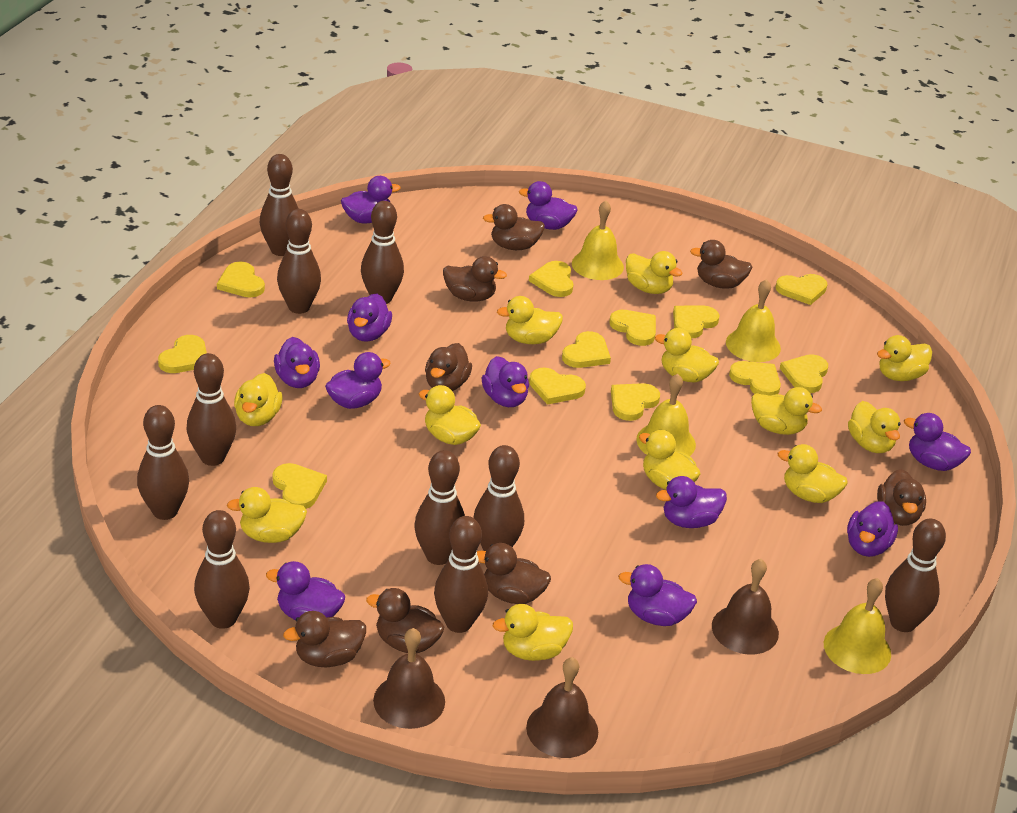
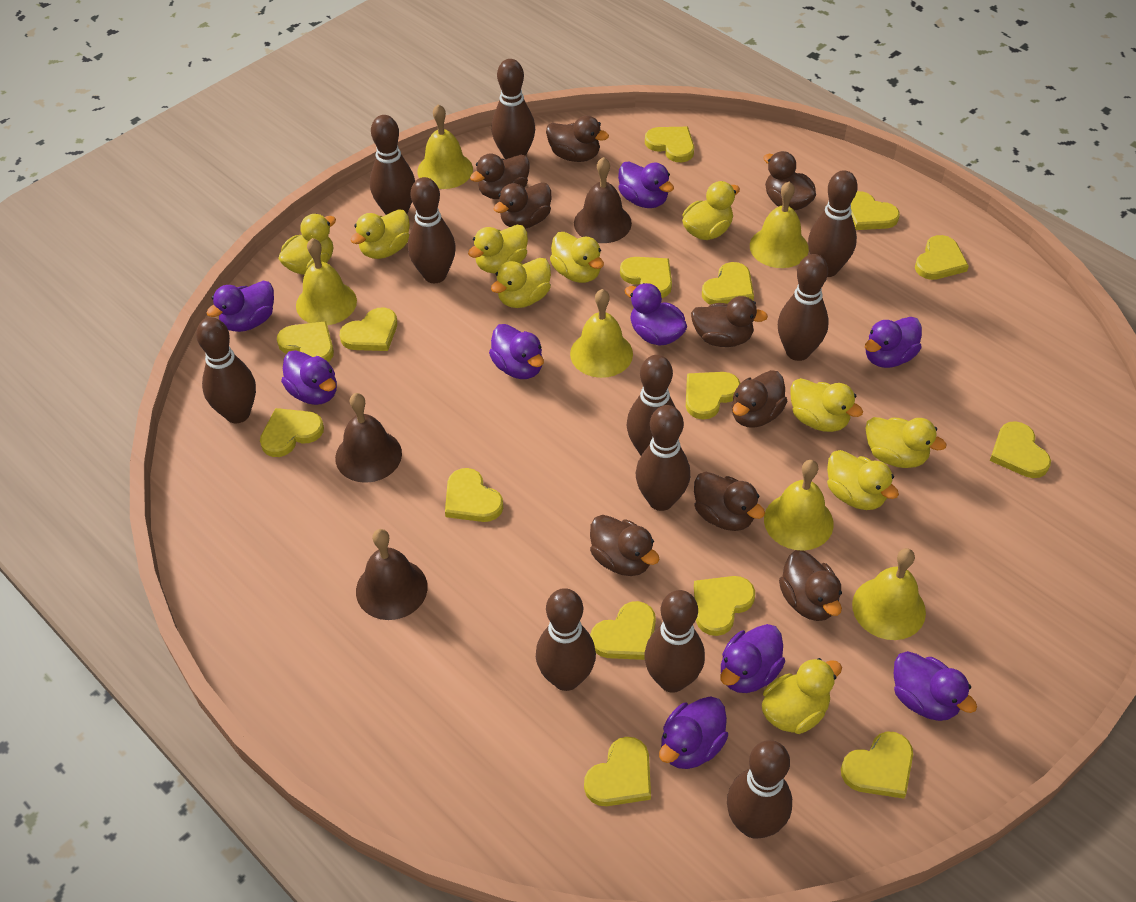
brown bowling pin: 10 -> 11
brown duck: 8 -> 9
purple duck: 11 -> 9
yellow bell: 4 -> 6
yellow duck: 12 -> 10
yellow heart: 12 -> 15

